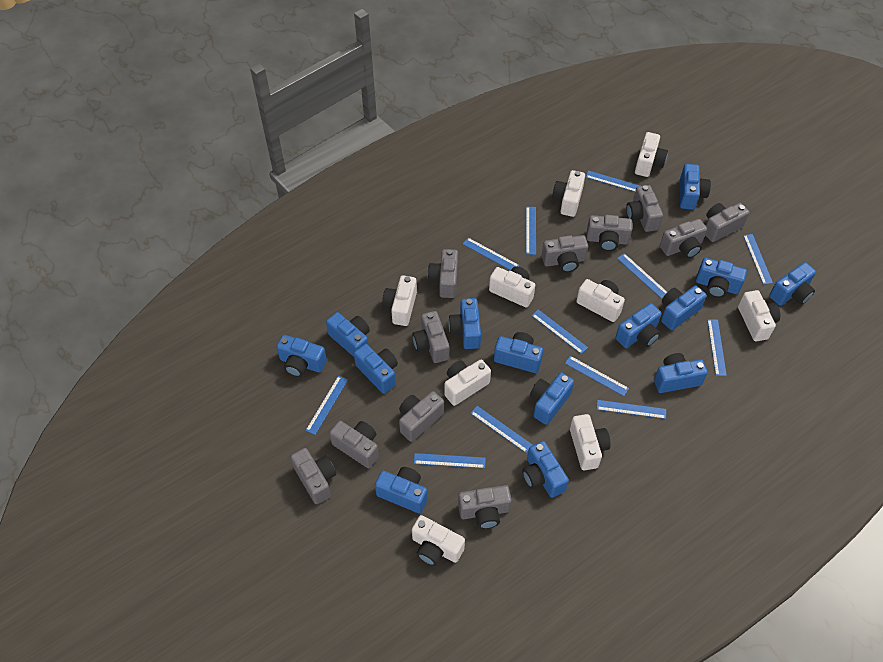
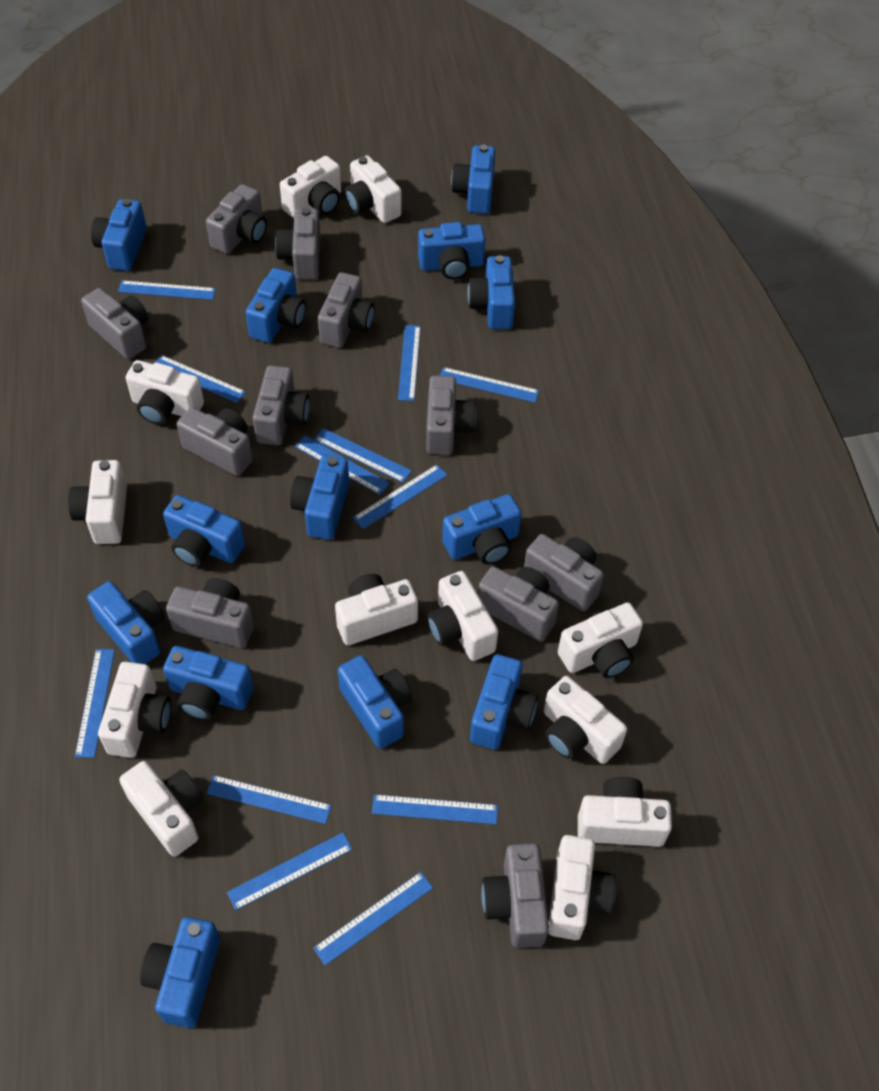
blue camera: 14 -> 13
white camera: 9 -> 12

